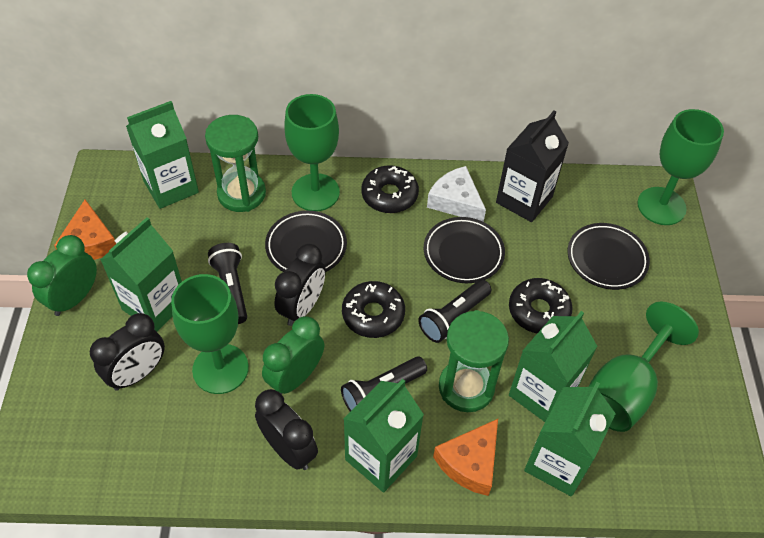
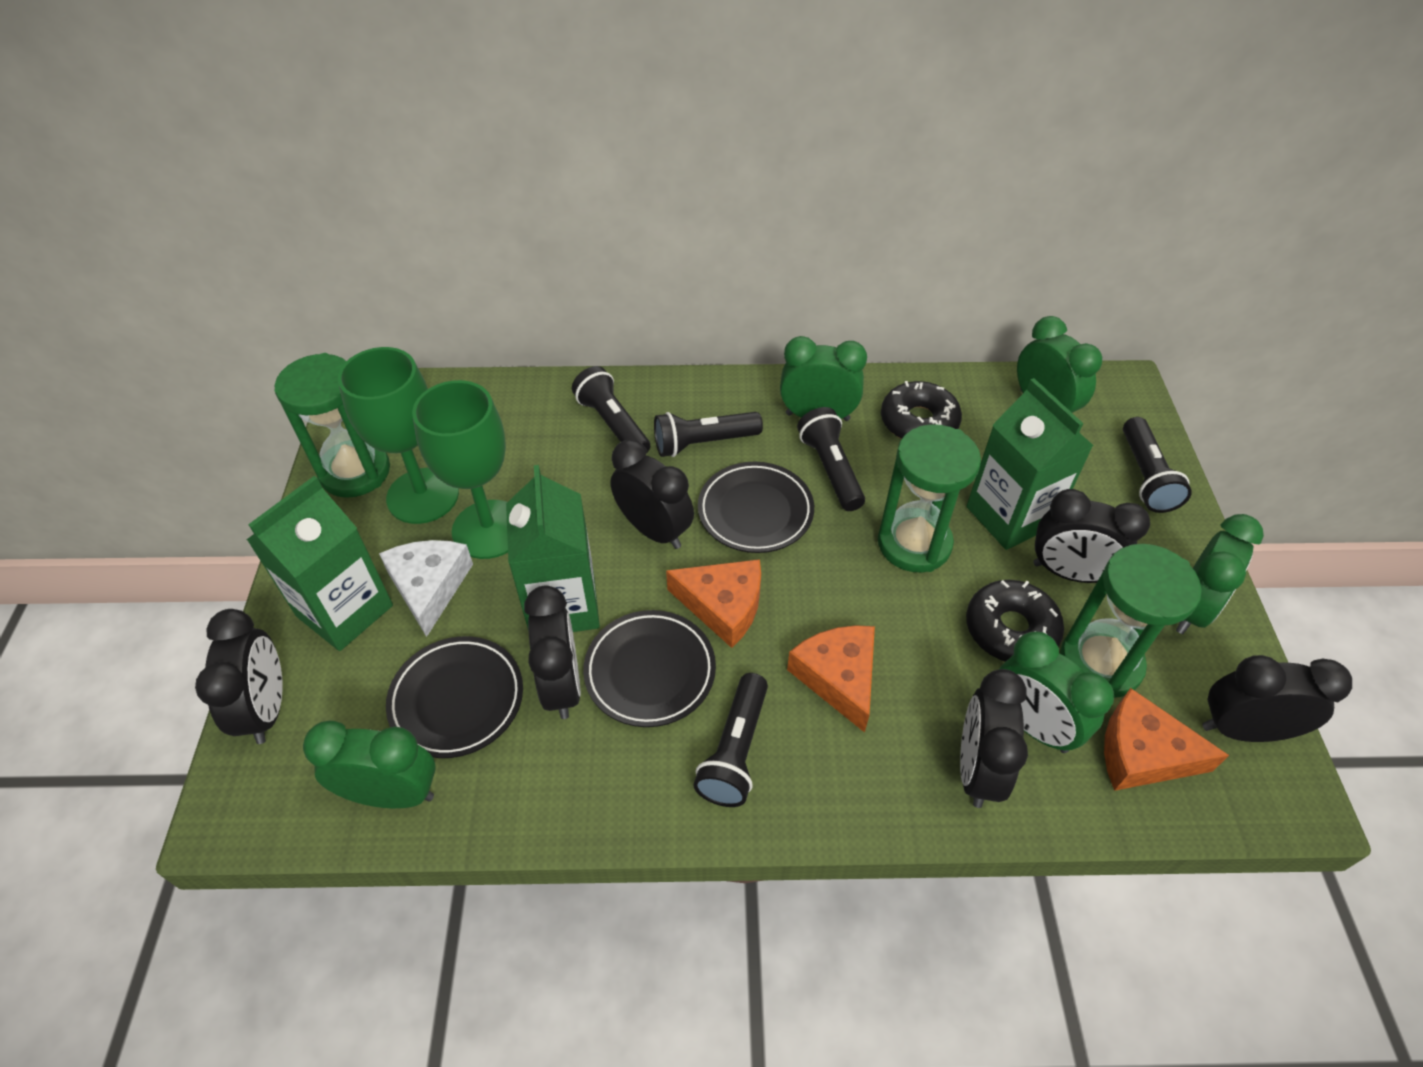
black carton: 1 -> 0
black clock: 3 -> 6
black donut: 3 -> 2
black flashlight: 3 -> 5
green carton: 5 -> 3
green clock: 2 -> 5
green goblet: 4 -> 2
green hourglass: 2 -> 3
orange cheese: 2 -> 3

